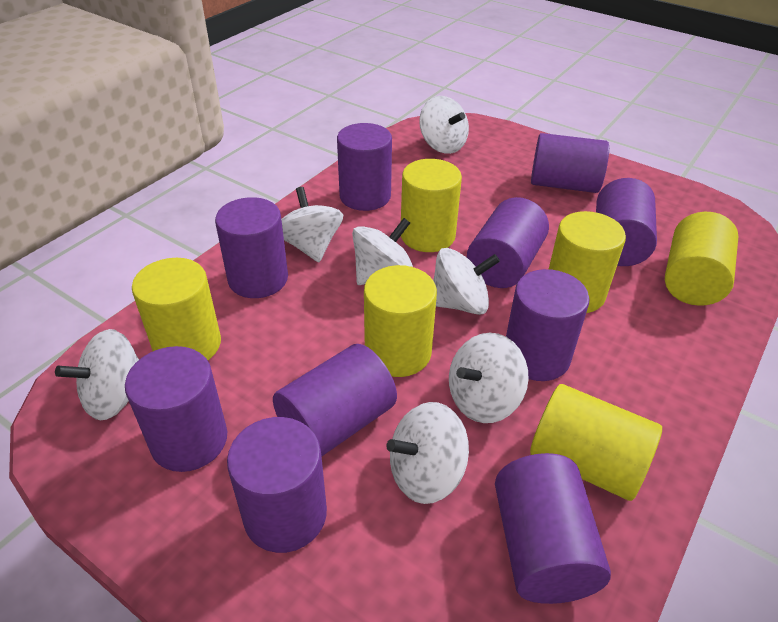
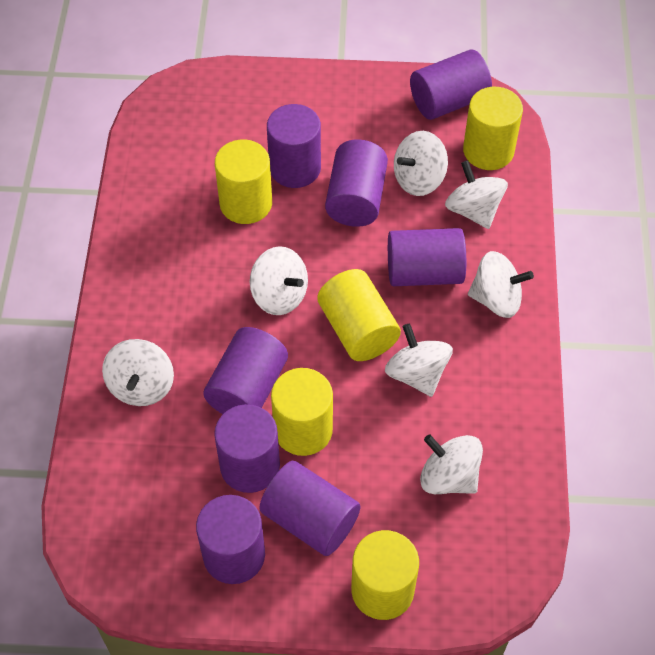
purple cylinder: 10 -> 8
yellow cylinder: 6 -> 5

